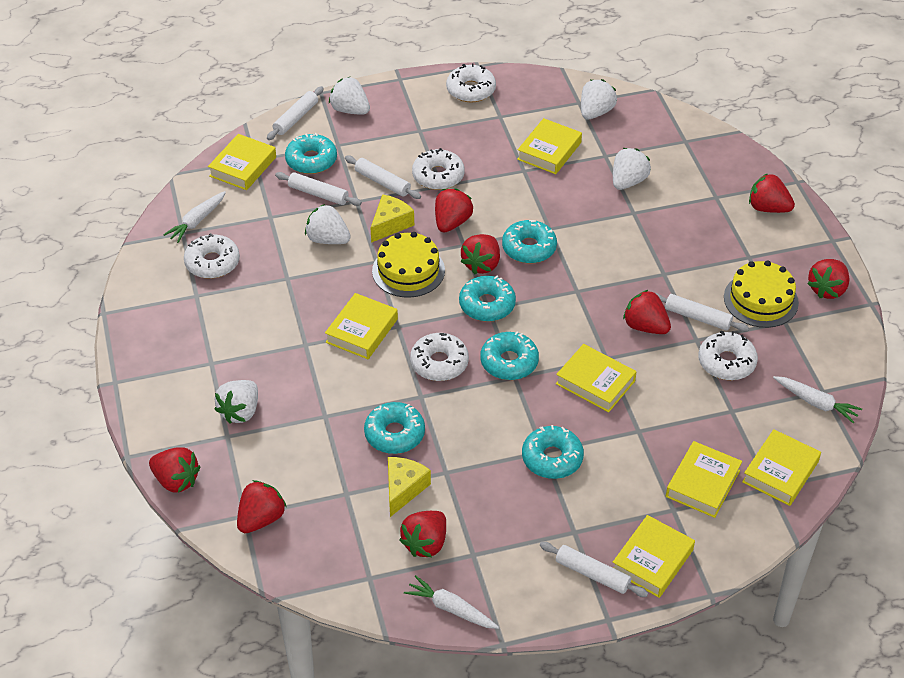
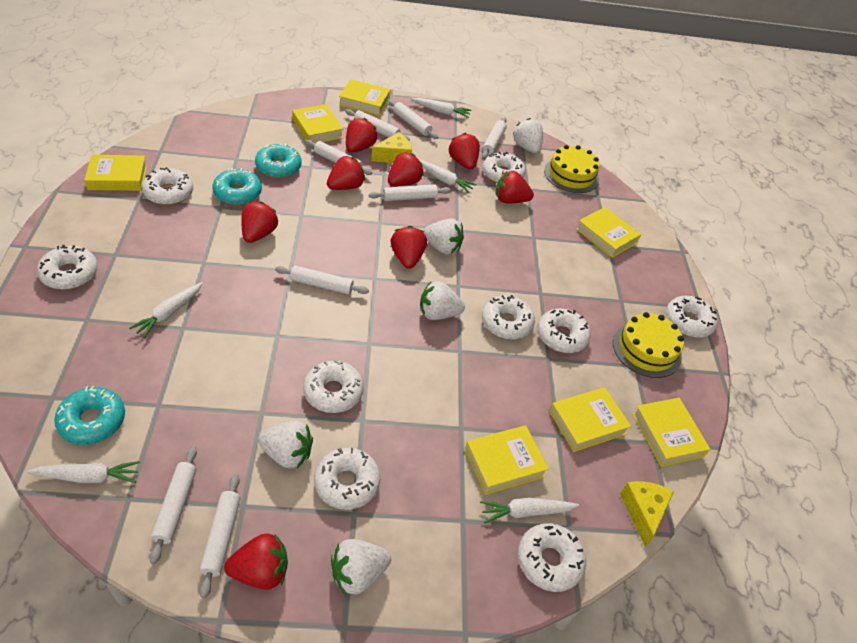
turquoise donut: 6 -> 3
white carrot: 3 -> 5
white donut: 5 -> 9
white rolling pin: 5 -> 8

